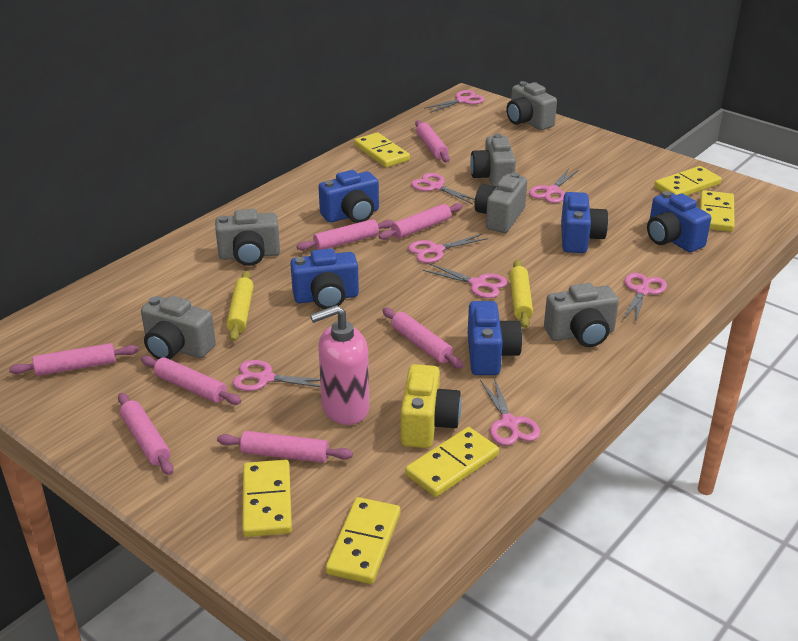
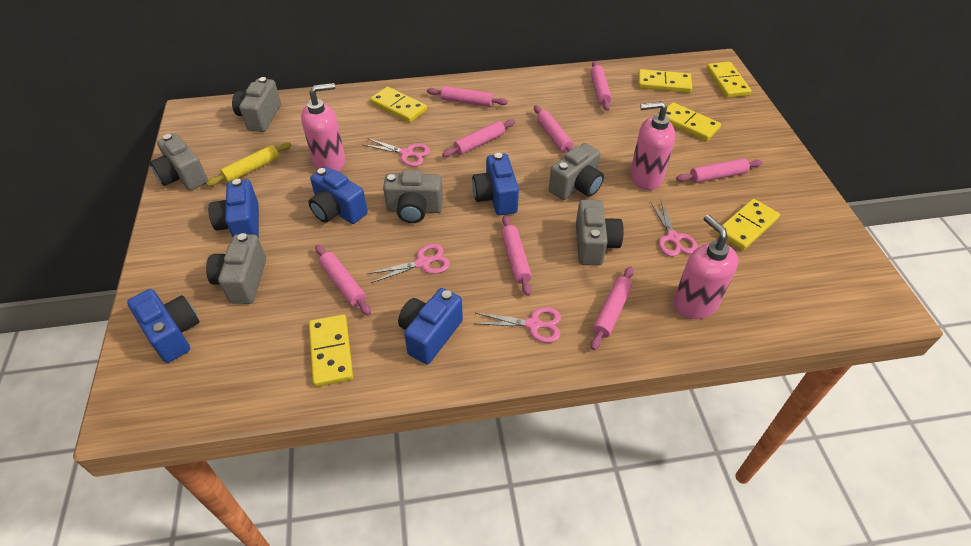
pink scissors: 8 -> 4
pink soap dispenser: 1 -> 3
yellow camera: 1 -> 0
yellow rolling pin: 2 -> 1

